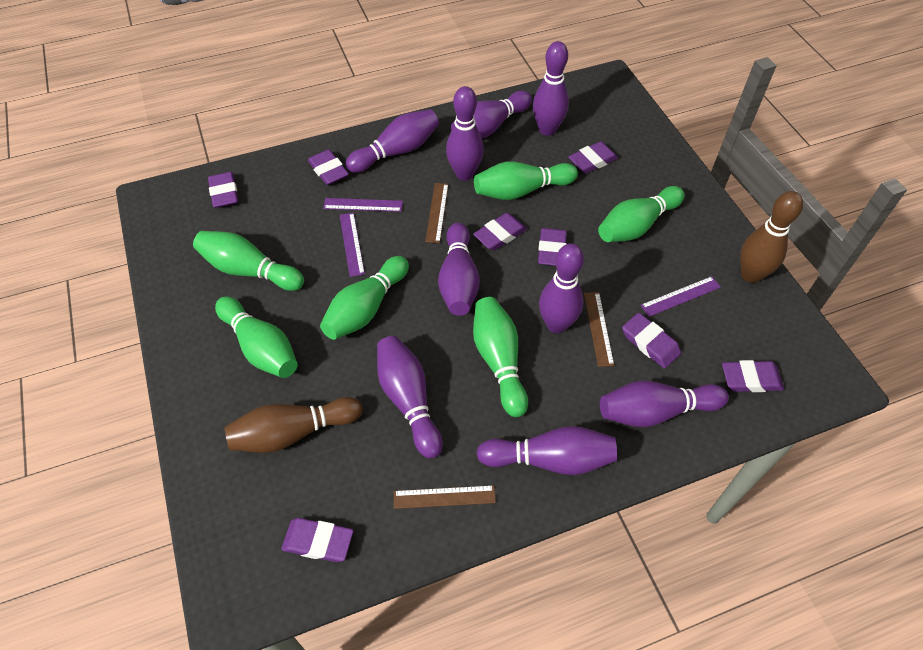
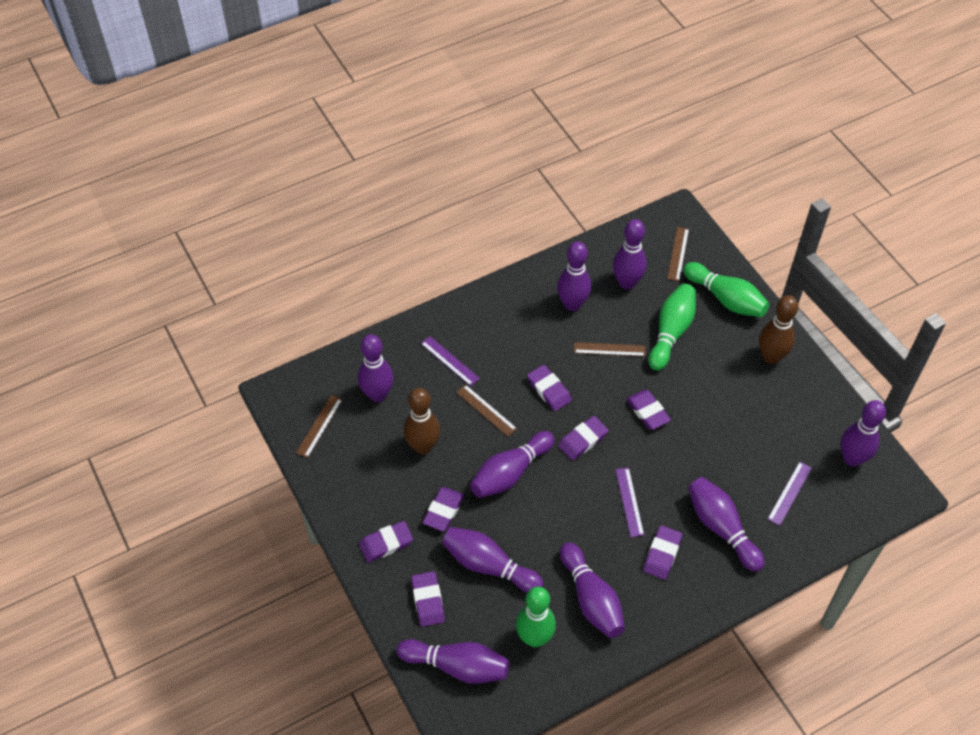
brown ruler: 3 -> 4
green bowling pin: 6 -> 3
purple eraser: 8 -> 7

